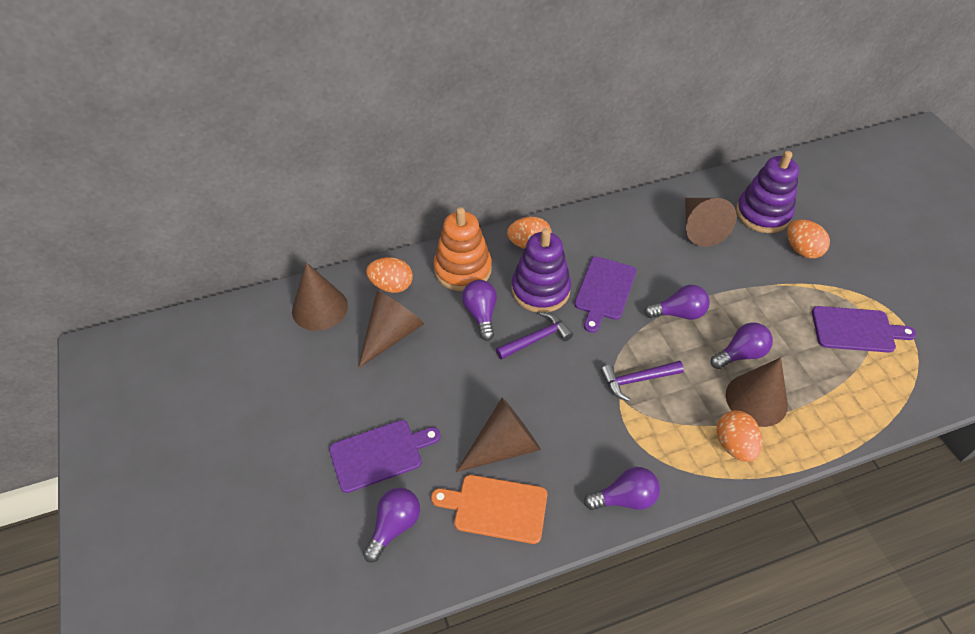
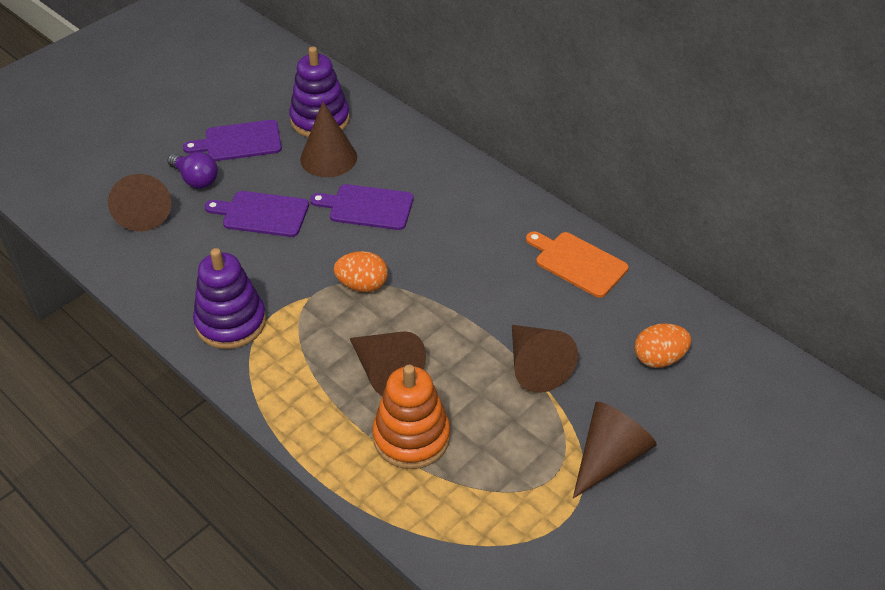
orange egg: 4 -> 2
purple hammer: 2 -> 0
purple light bulb: 5 -> 1

